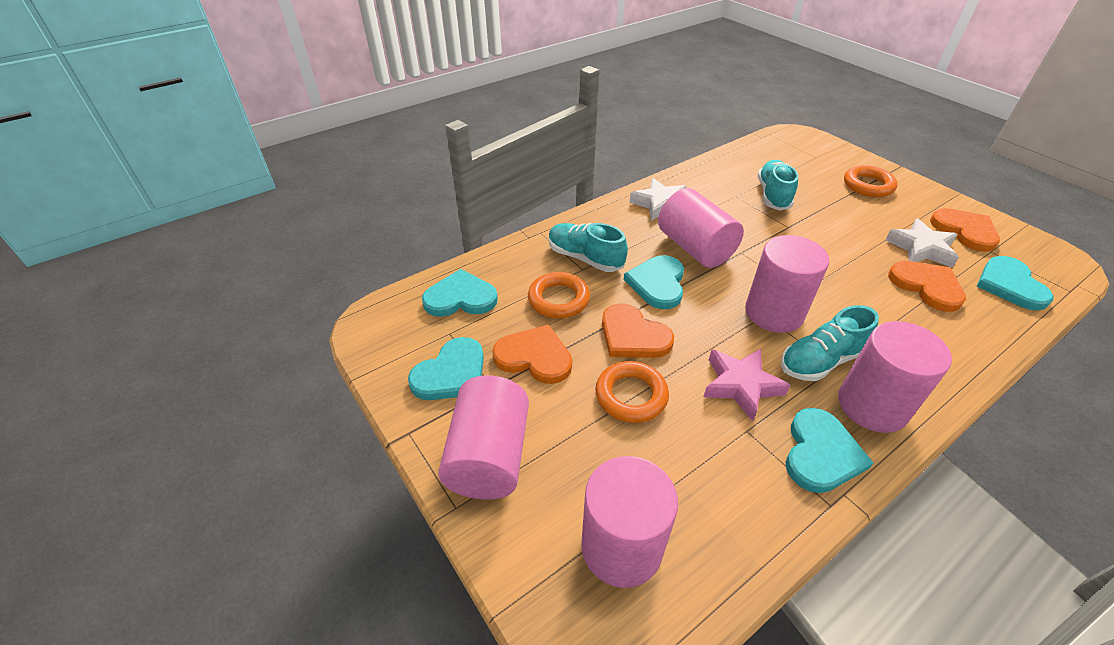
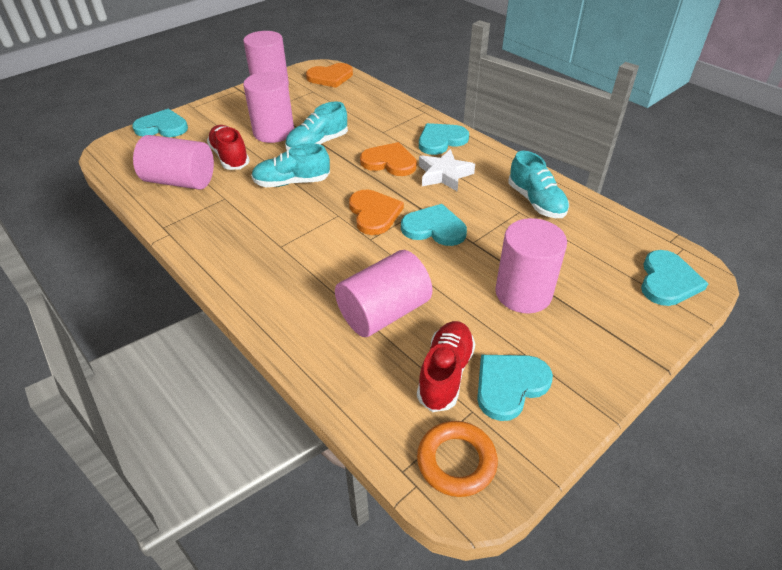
orange heart: 4 -> 3
orange ring: 3 -> 1
pink star: 1 -> 0
red shoe: 0 -> 2
white star: 2 -> 1

